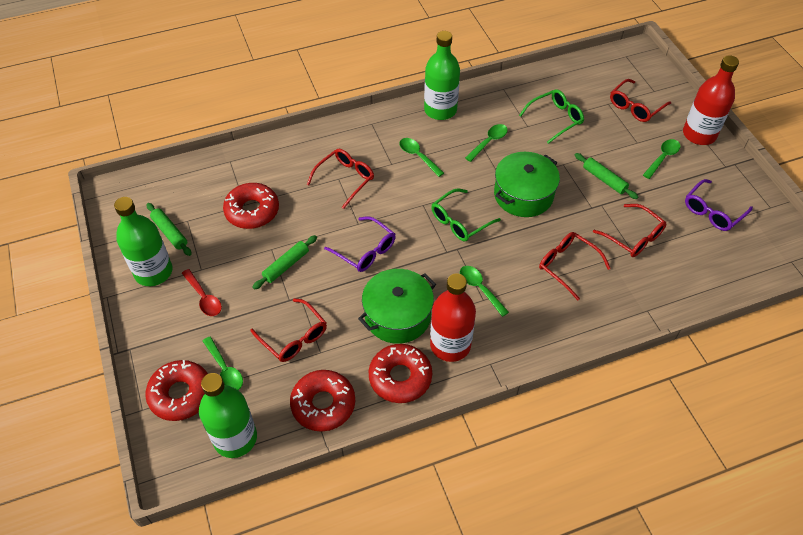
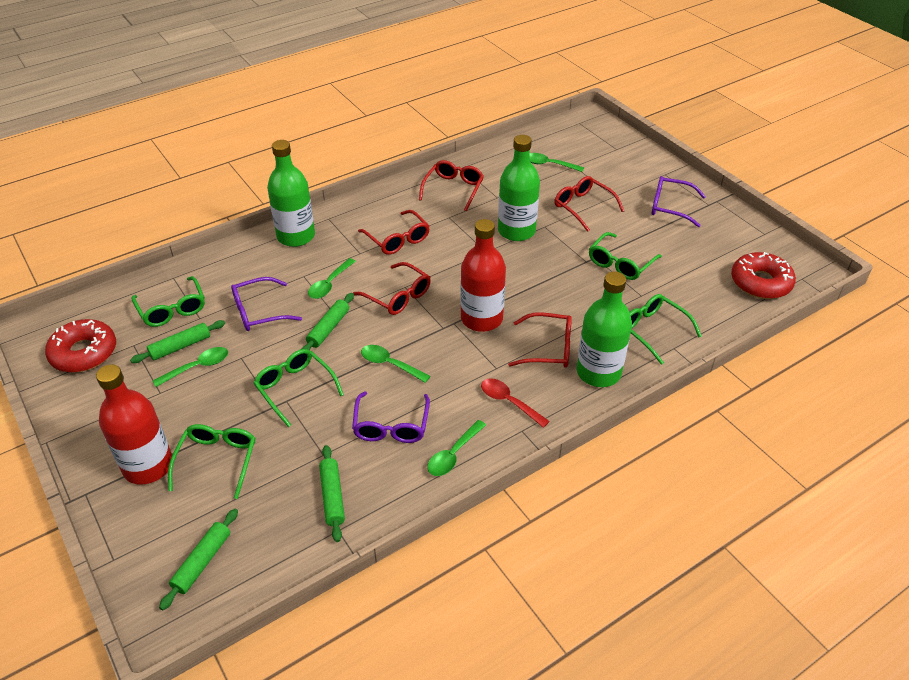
green glasses: 2 -> 5
green pot: 2 -> 0
green rolling pin: 3 -> 4
purple glasses: 2 -> 3
red donut: 4 -> 2

